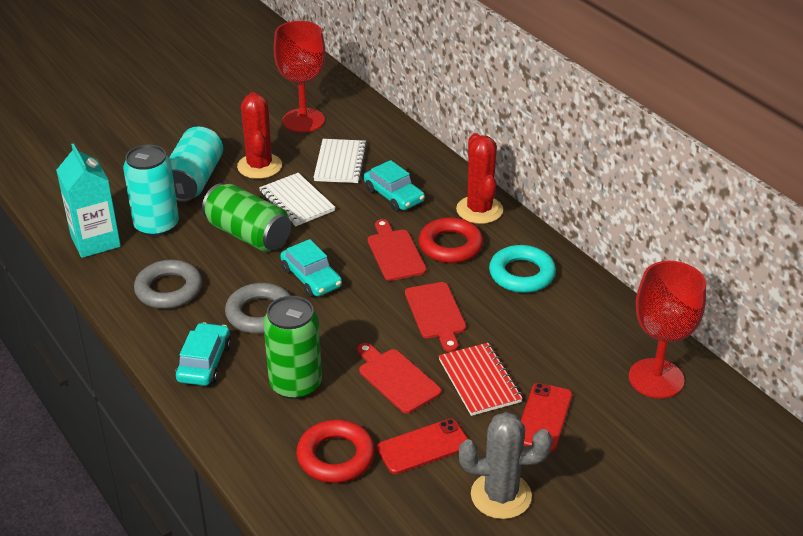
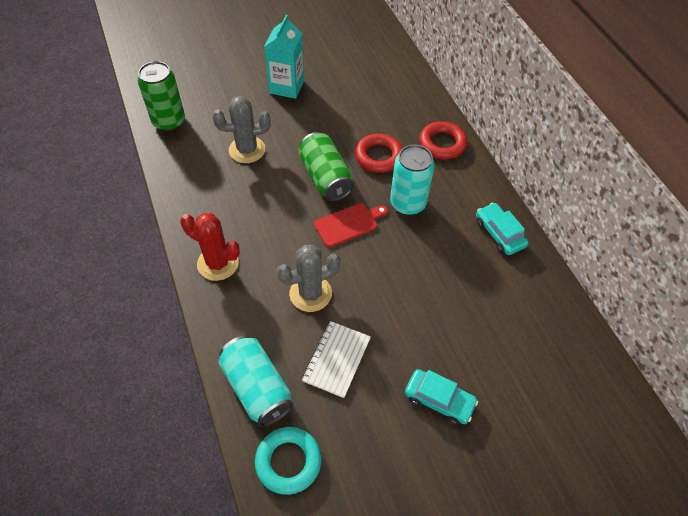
grey cactus: 1 -> 2
grey ring: 2 -> 0
red cactus: 2 -> 1
red cutting board: 3 -> 1
red goblet: 2 -> 0
red notebook: 1 -> 0
red phone: 2 -> 0
turquoise car: 3 -> 2
white notebook: 2 -> 1

